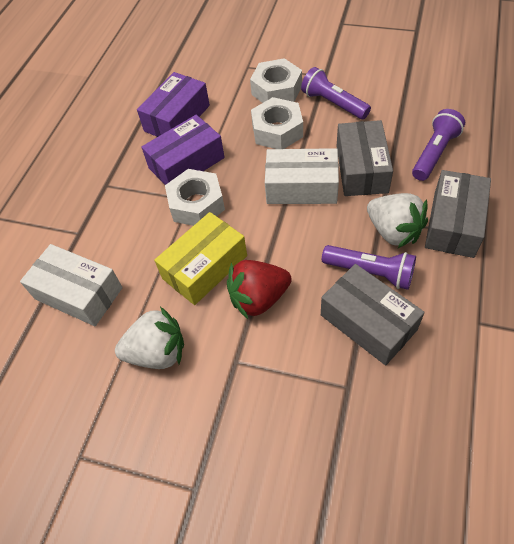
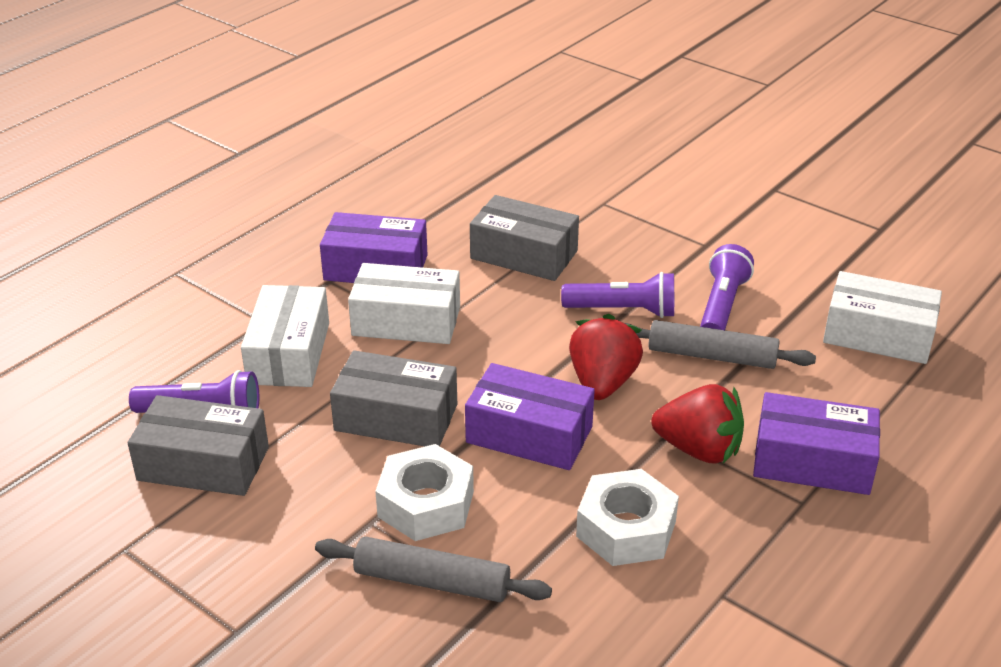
grey rolling pin: 0 -> 2
purple box: 2 -> 3
red strawberry: 1 -> 2
white box: 2 -> 3
white nut: 3 -> 2
white strawberry: 2 -> 0
yellow box: 1 -> 0

